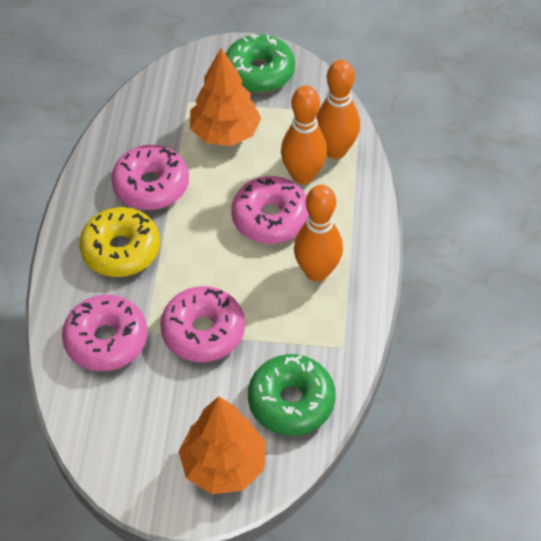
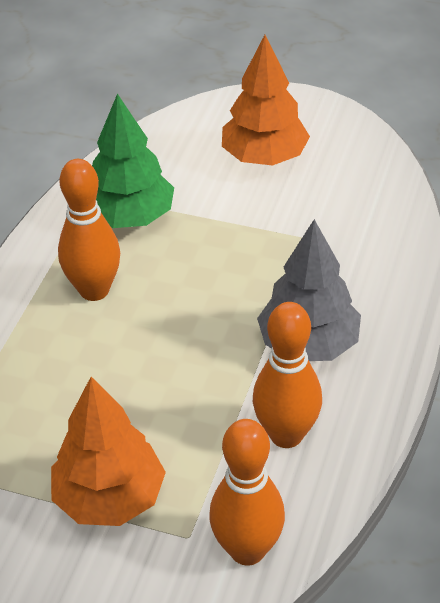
green donut: 2 -> 0
green tree: 0 -> 1
grey tree: 0 -> 1
pink donut: 4 -> 0
yellow donut: 1 -> 0

